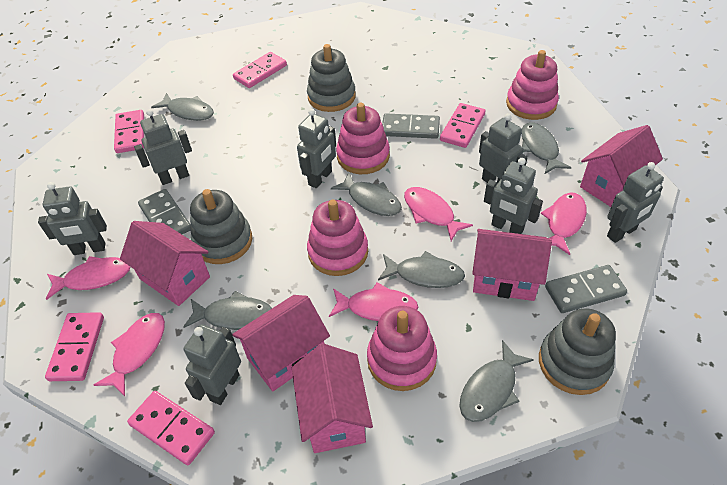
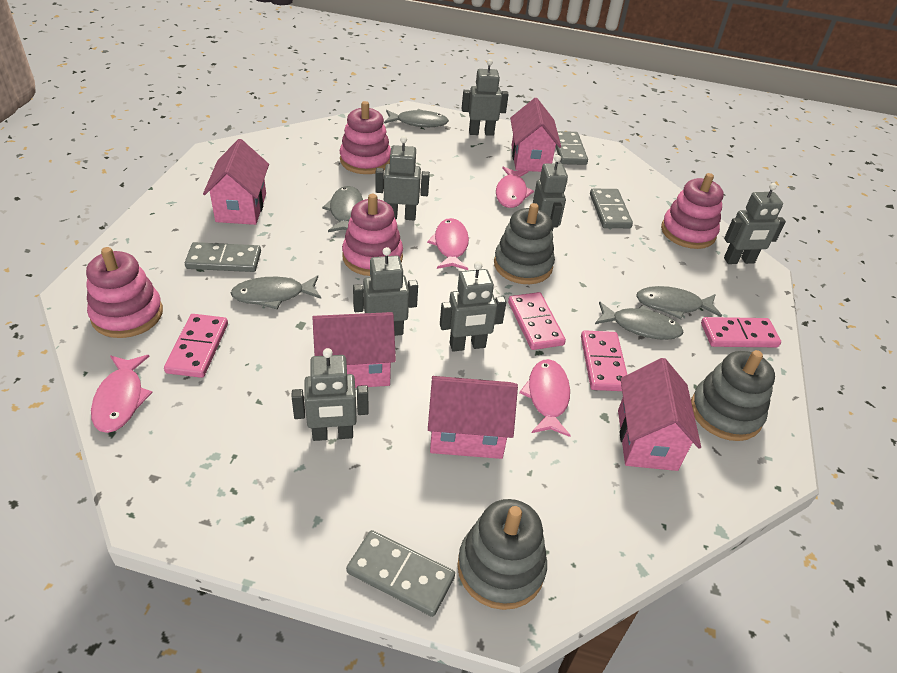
grey domino: 3 -> 4
grey fish: 6 -> 5
pink domino: 5 -> 4
pink fish: 5 -> 4

